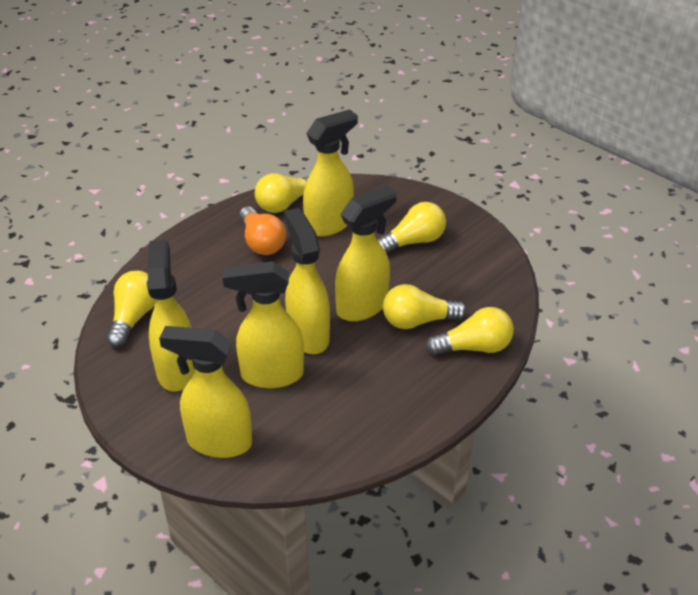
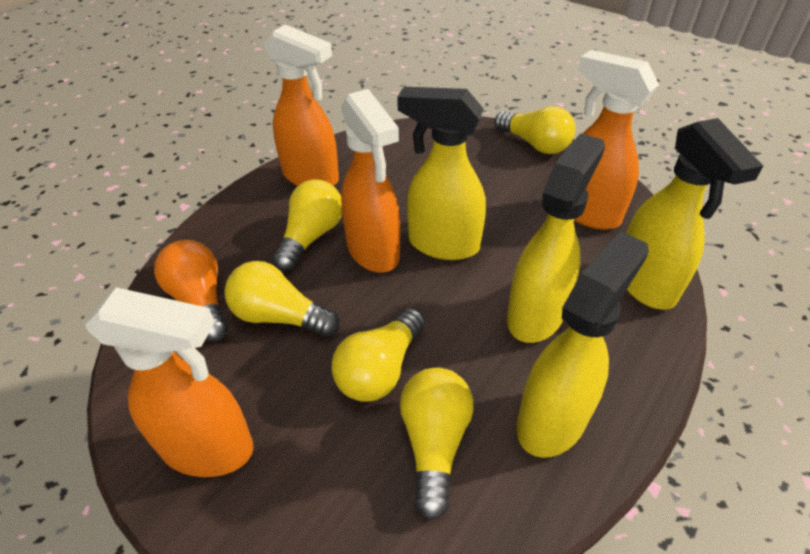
orange spray bottle: 0 -> 4
yellow spray bottle: 6 -> 4

